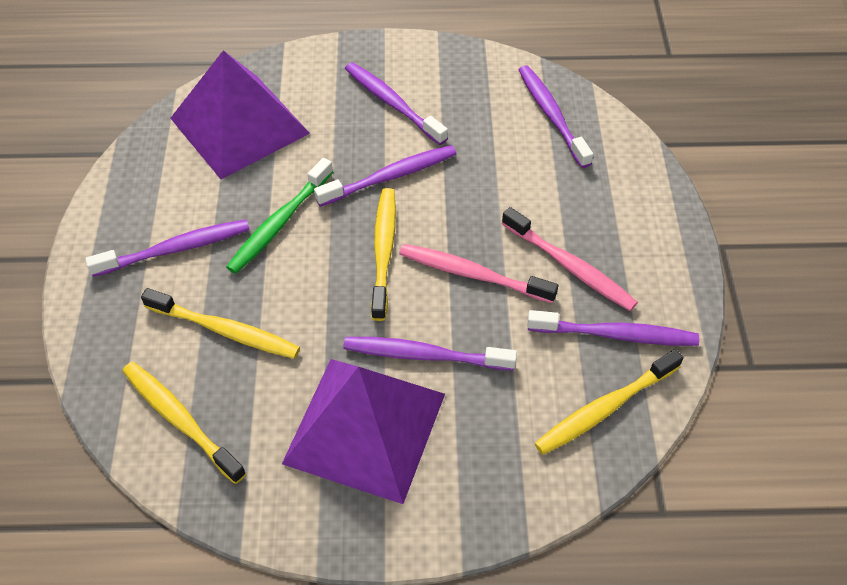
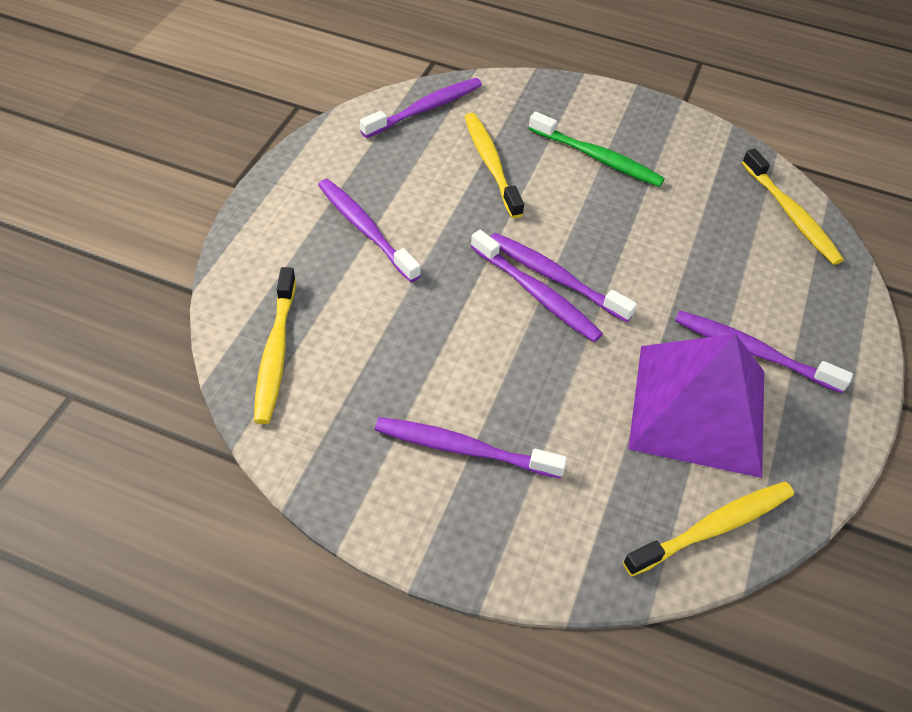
pink toothbrush: 2 -> 0
purple pyramid: 2 -> 1

